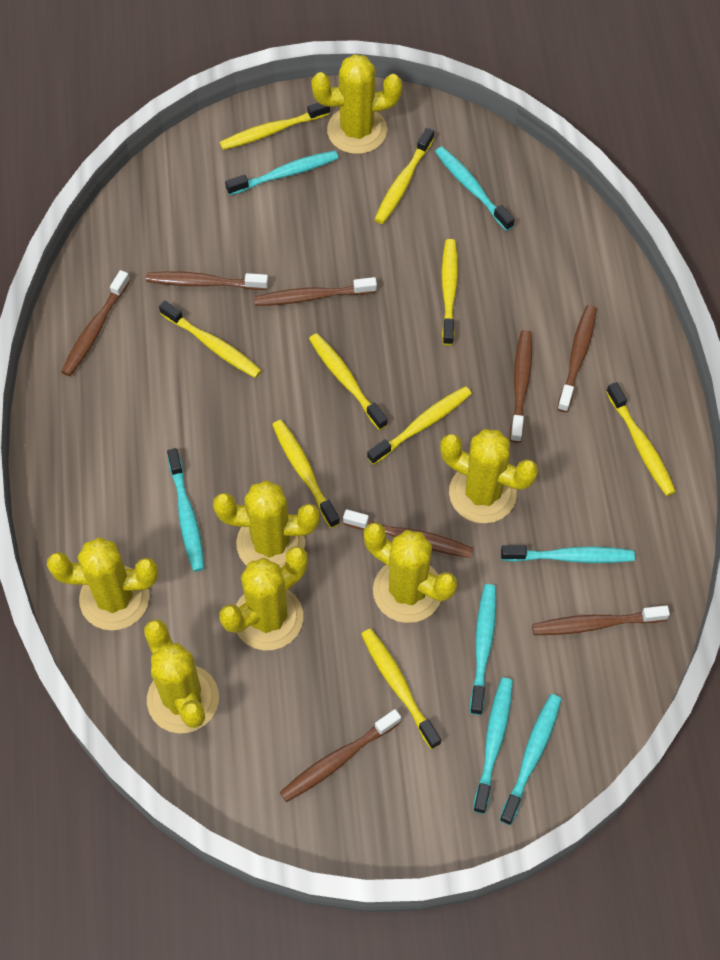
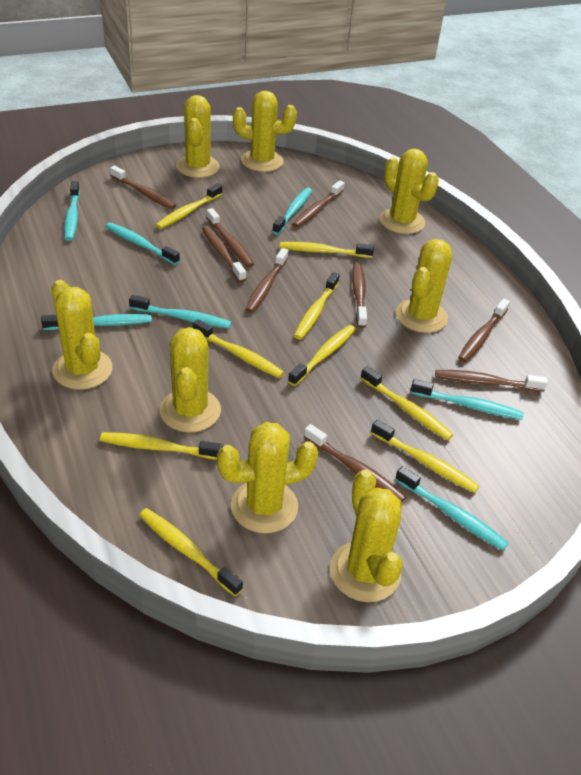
brown toothbrush: 8 -> 9
yellow cactus: 7 -> 8

